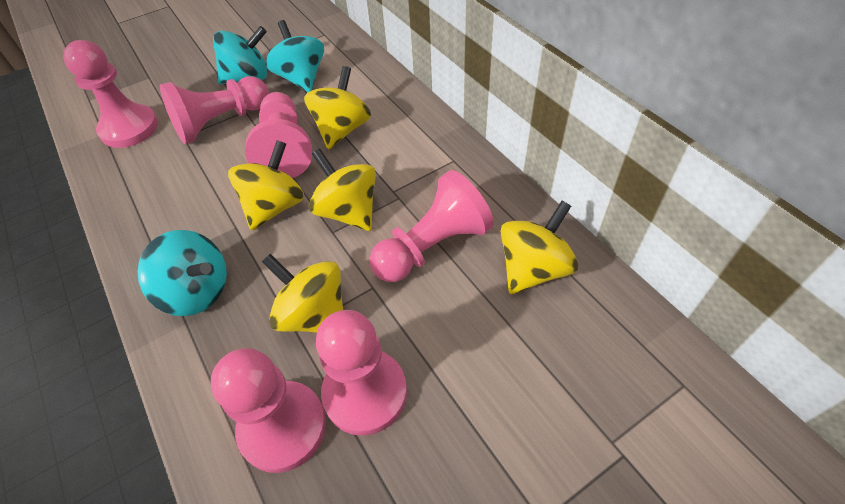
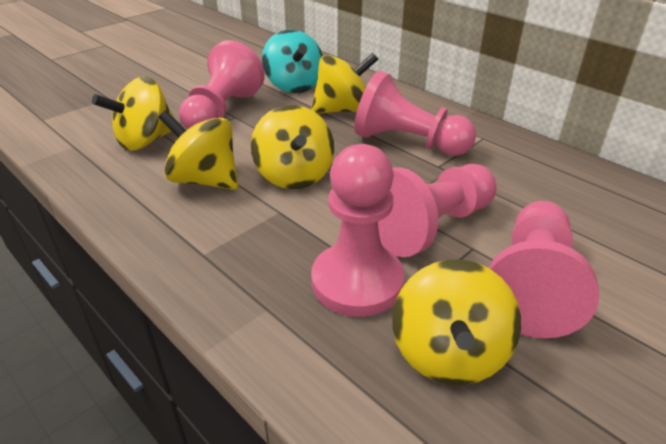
pink pawn: 6 -> 5
turquoise spinning top: 3 -> 1

